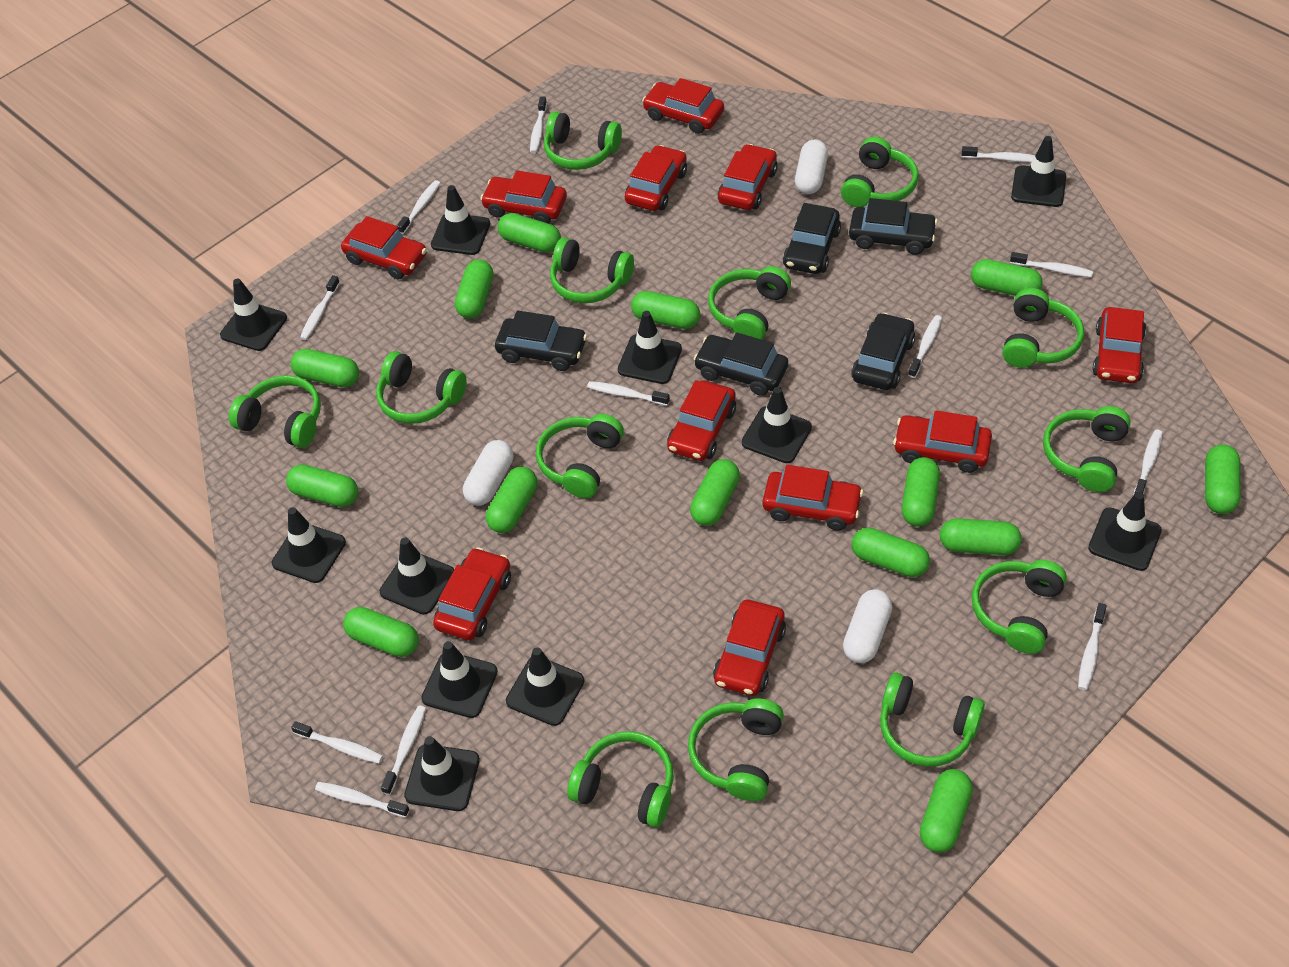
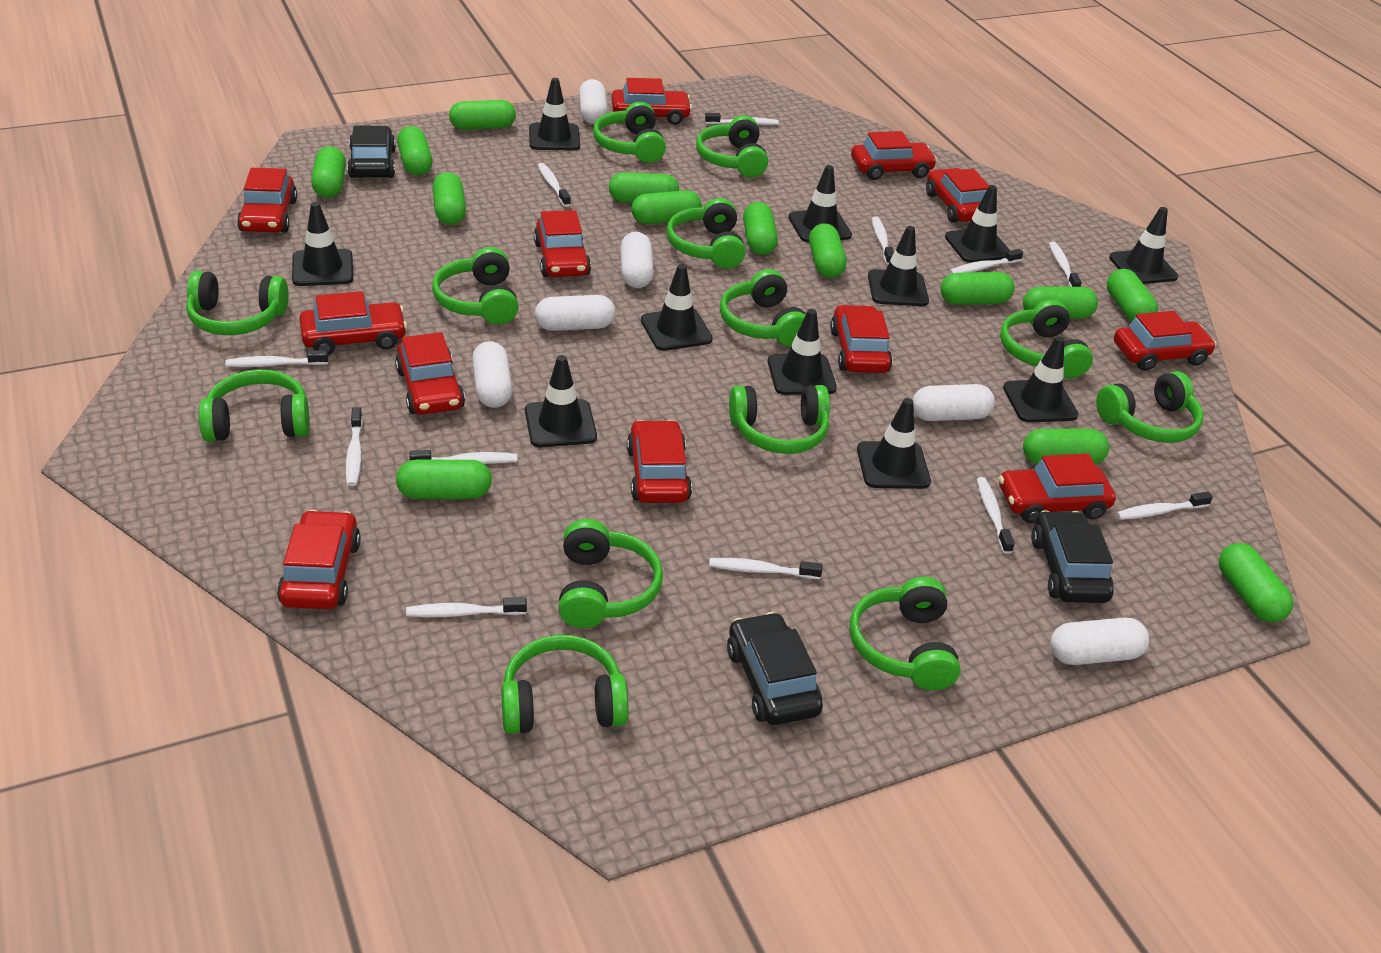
black car: 5 -> 3
red car: 11 -> 12
white capsule: 3 -> 6

